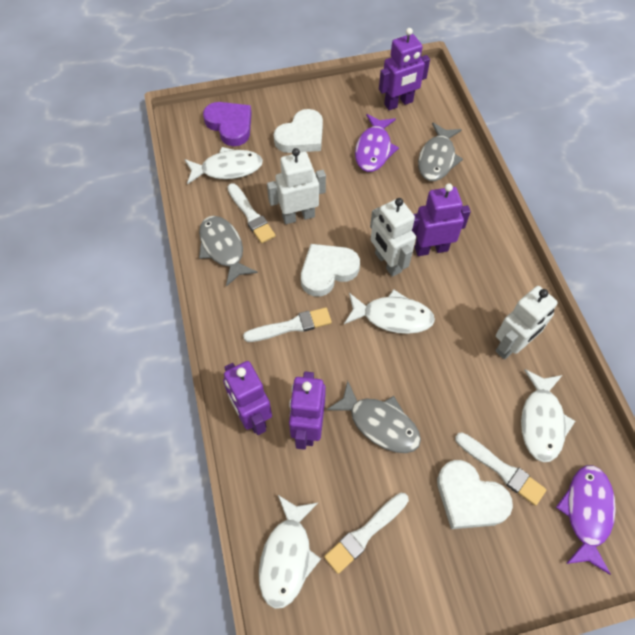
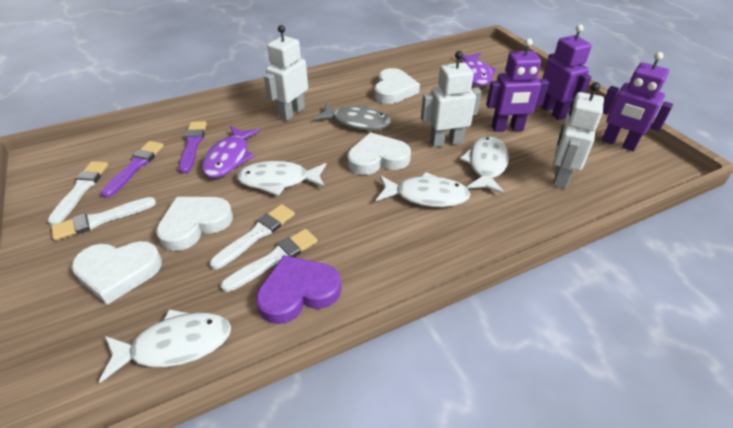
grey fish: 3 -> 1
purple brush: 0 -> 2
purple robot: 4 -> 3
white heart: 3 -> 4

